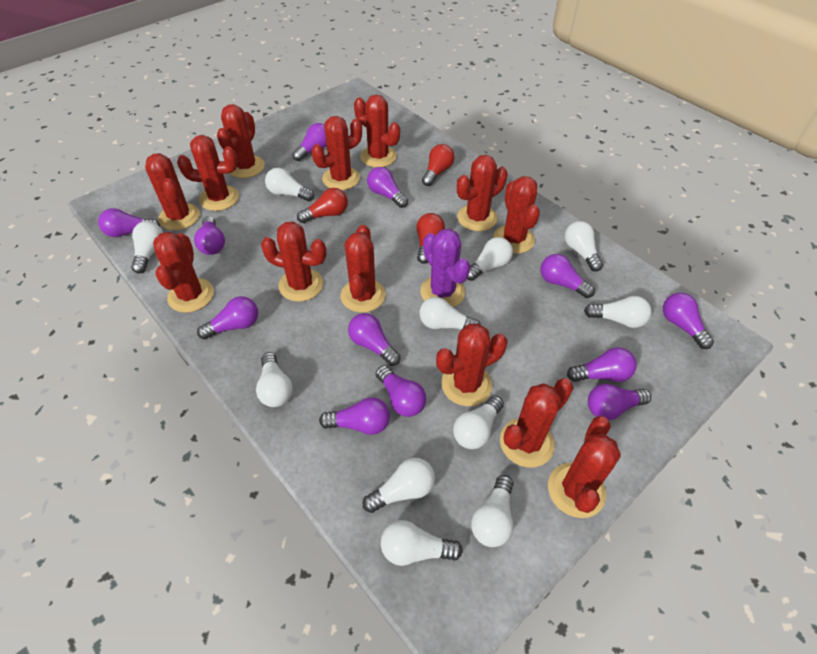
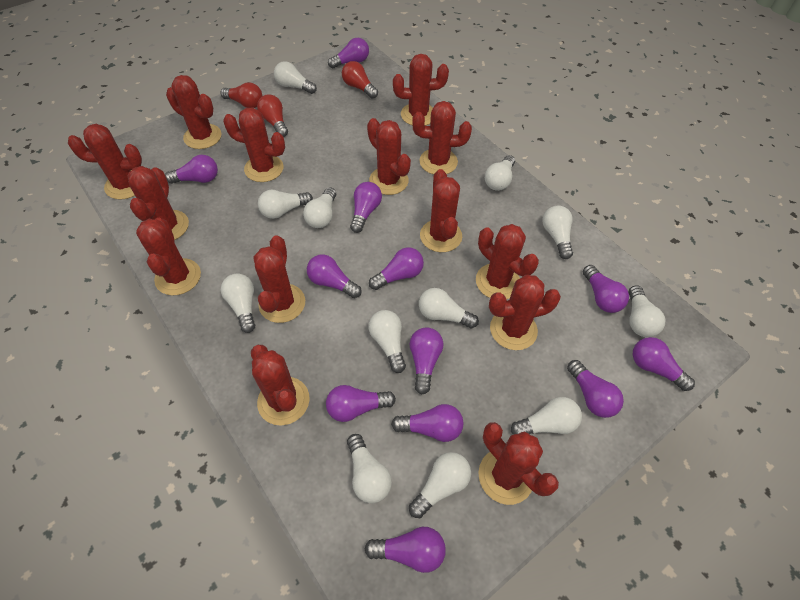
purple cactus: 1 -> 0
red cactus: 13 -> 14
white light bulb: 11 -> 12

